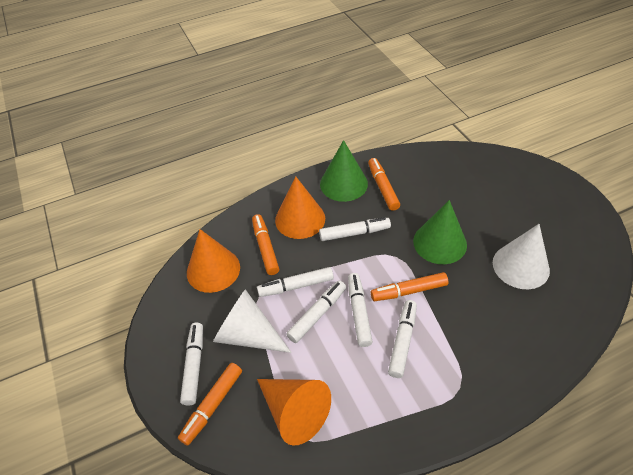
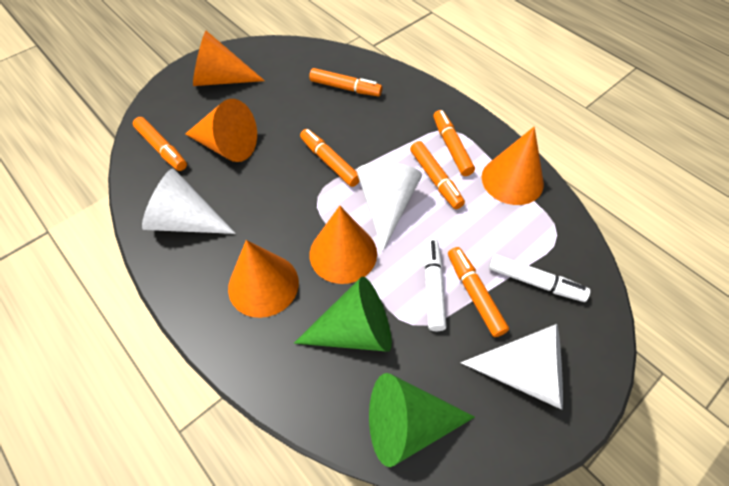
orange cone: 3 -> 5
orange marker: 4 -> 6
white cone: 2 -> 3
white marker: 6 -> 2

